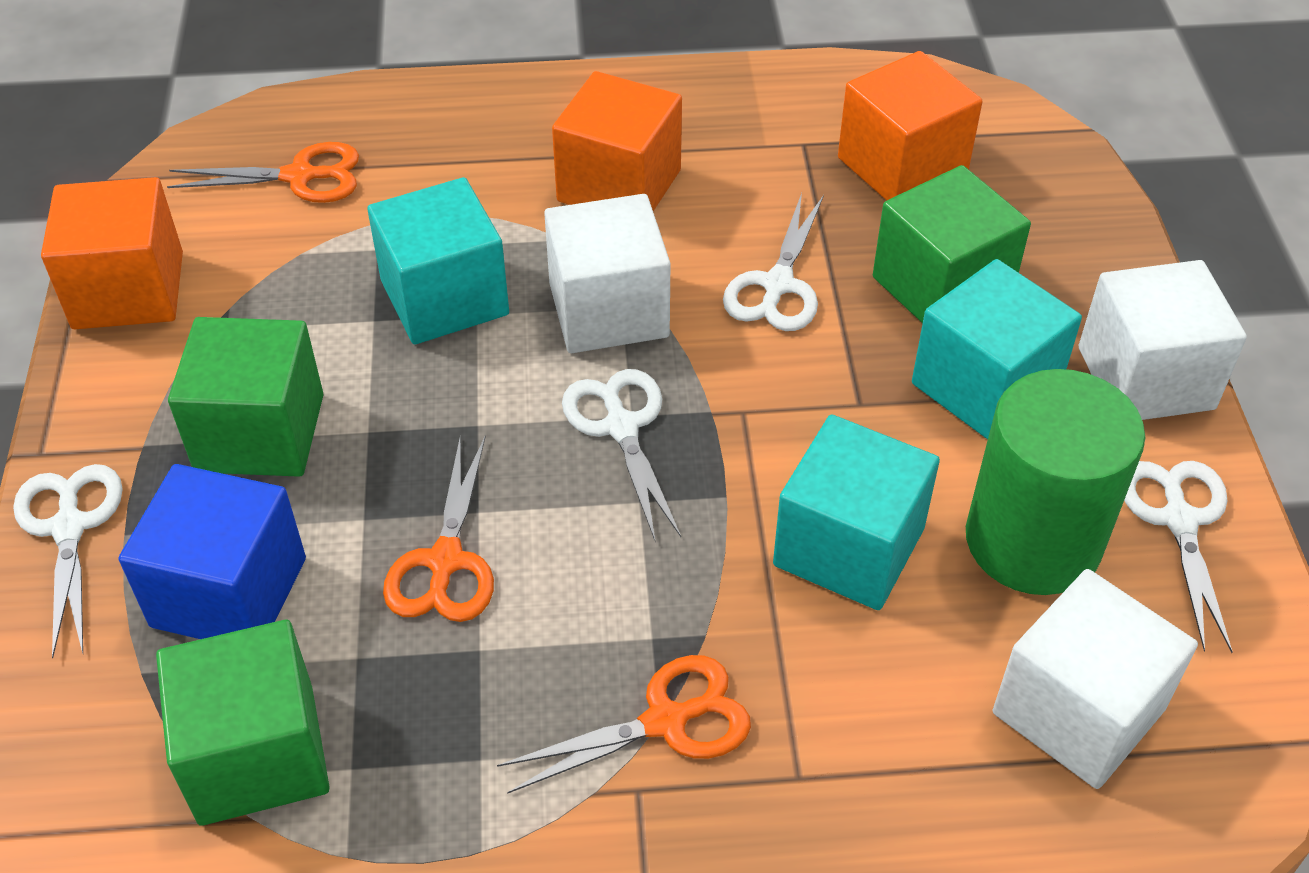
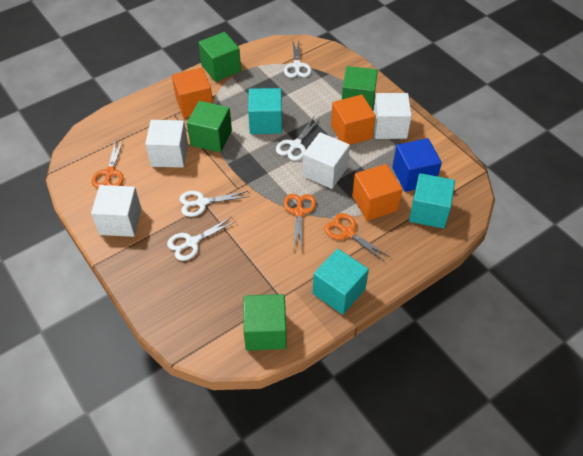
green cube: 3 -> 4
green cylinder: 1 -> 0
white cube: 3 -> 4

